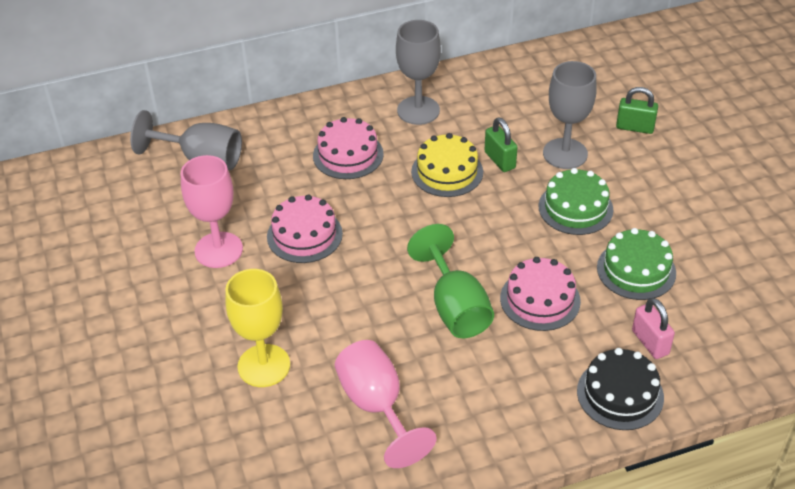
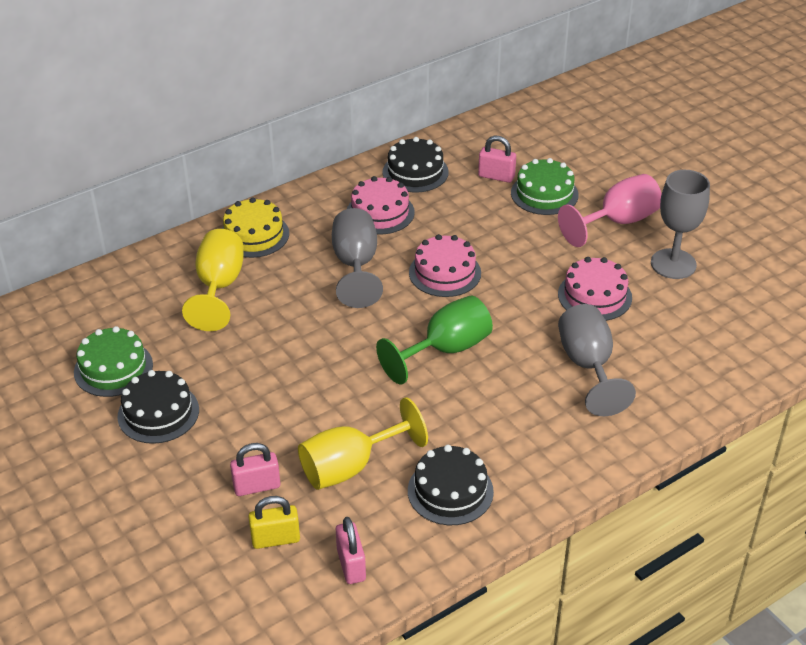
black cake: 1 -> 3
green padlock: 2 -> 0
pink goblet: 2 -> 1
pink padlock: 1 -> 3
yellow goblet: 1 -> 2
yellow padlock: 0 -> 1

